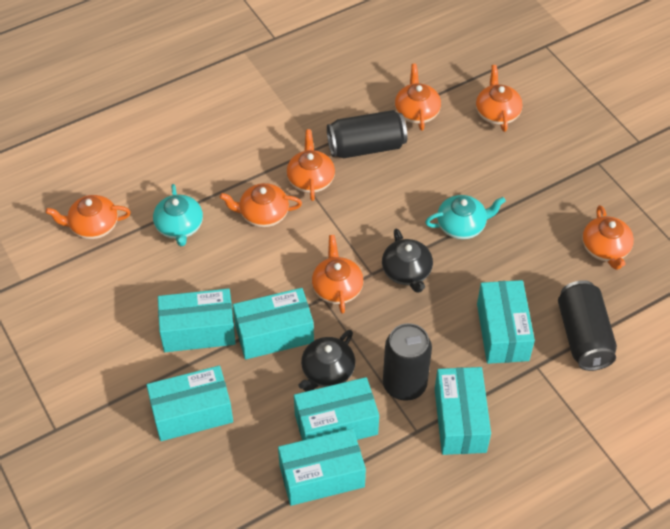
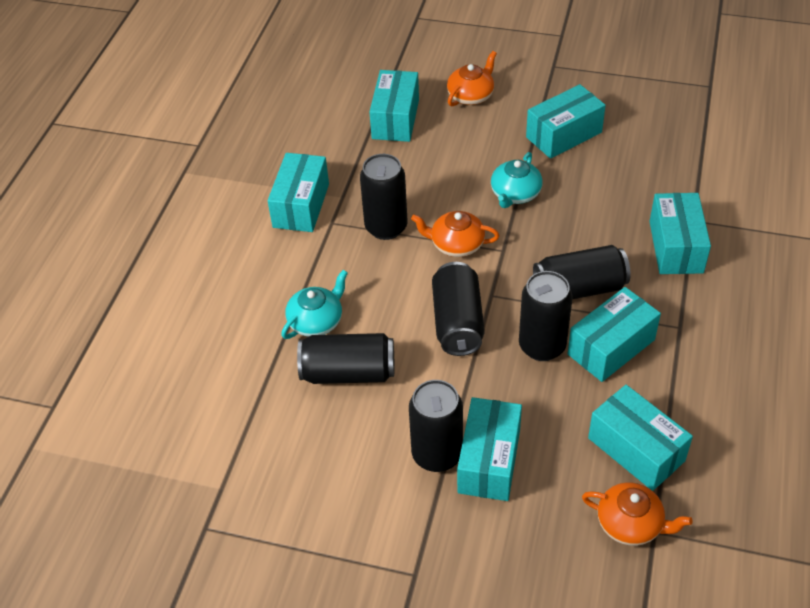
black can: 3 -> 6
black teapot: 2 -> 0
orange teapot: 7 -> 3

